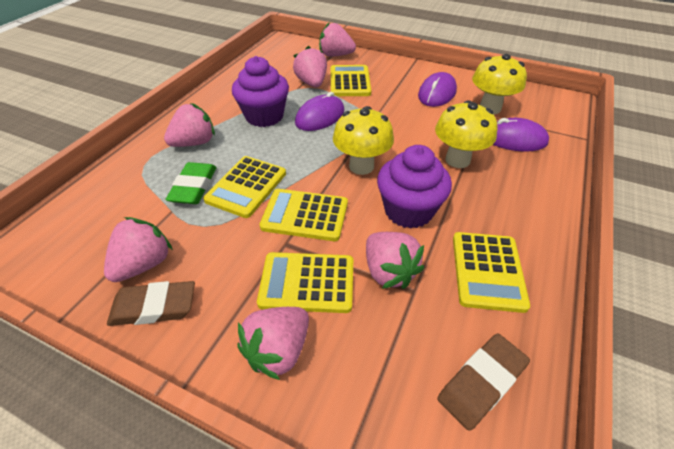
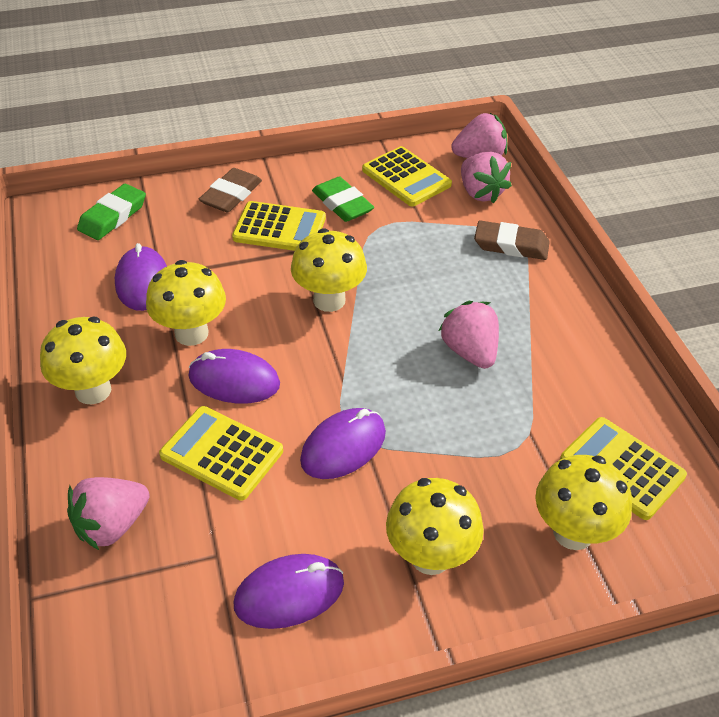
green eraser: 1 -> 2
pink strawberry: 6 -> 4
purple cupcake: 2 -> 0
purple mouse: 3 -> 4
yellow calculator: 5 -> 4
yellow mushroom: 3 -> 5

